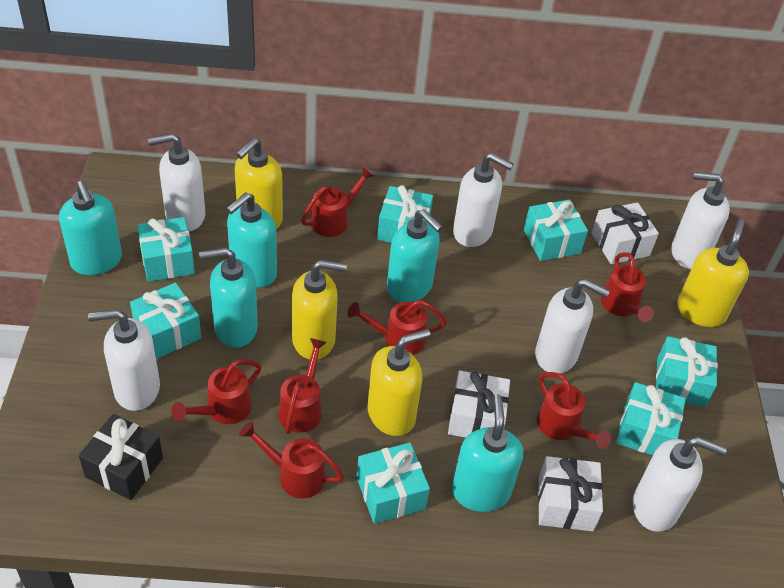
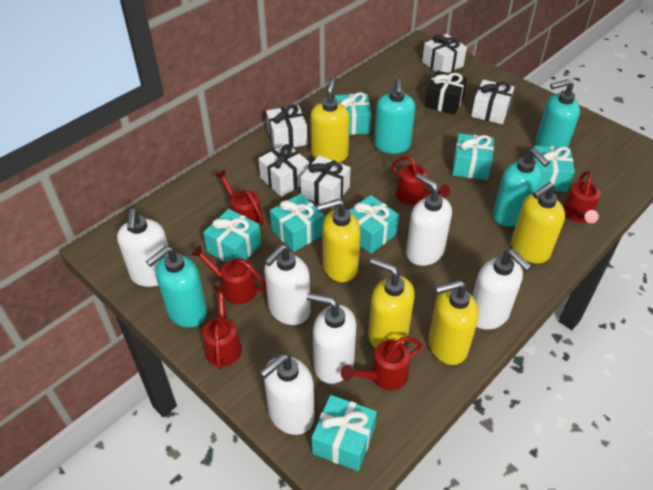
red watering can: 7 -> 6
turquoise soap dispenser: 5 -> 4
white gift: 3 -> 5
yellow soap dispenser: 4 -> 5

